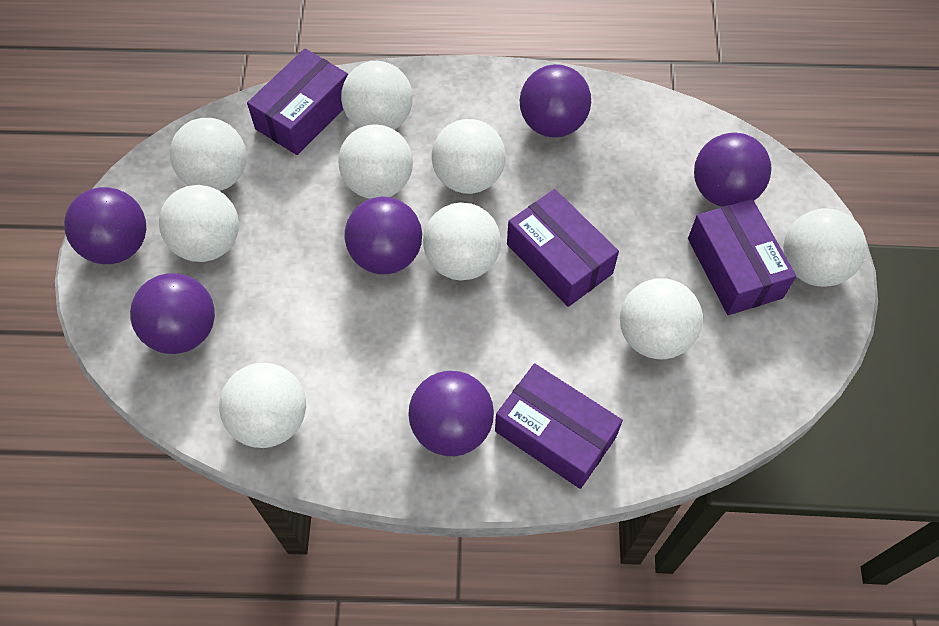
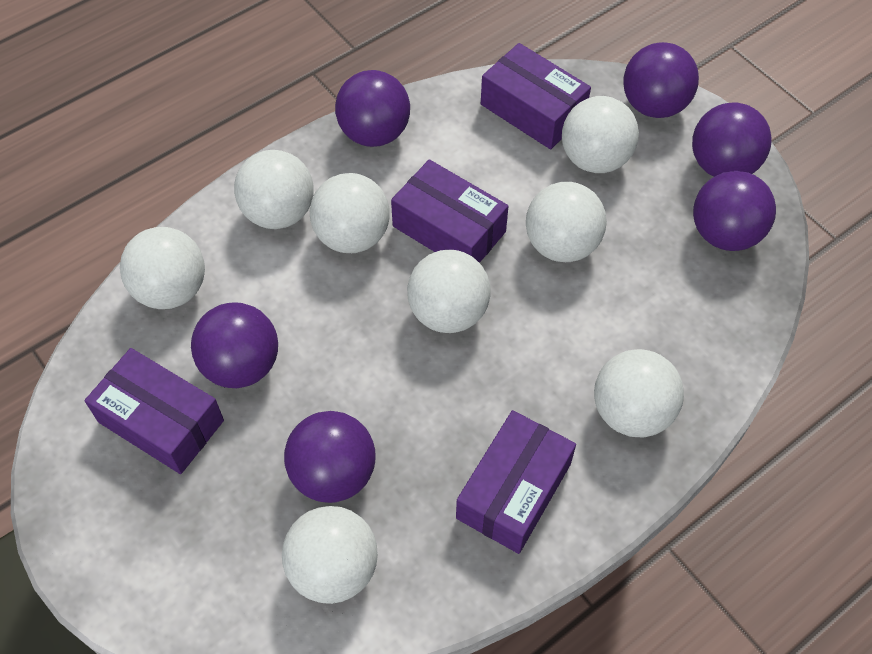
white ball: 9 -> 8

